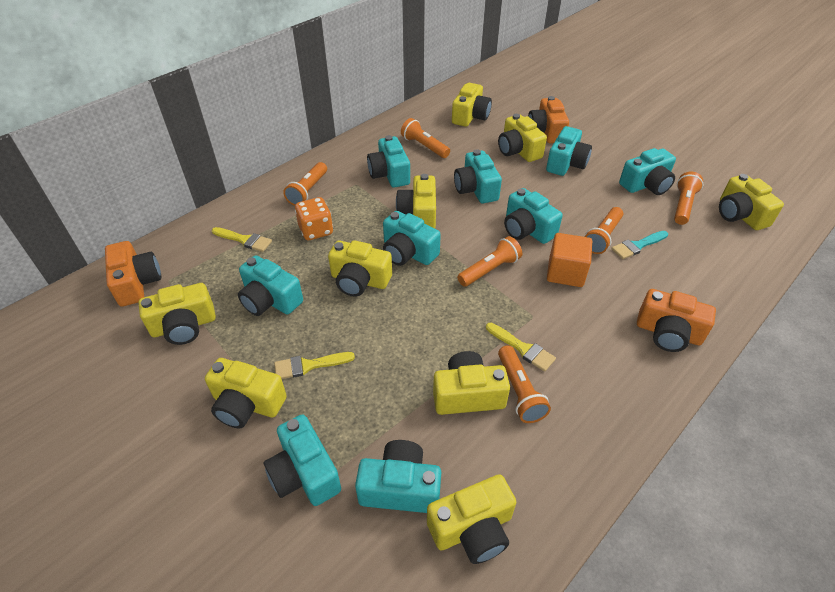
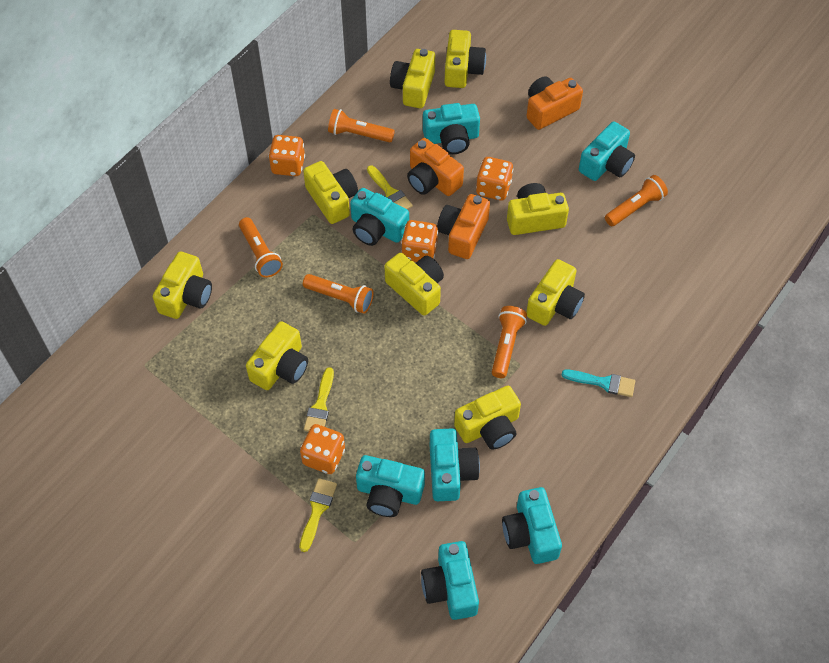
orange cube: 1 -> 0
orange dice: 1 -> 4
orange flashlight: 6 -> 5
turquoise camera: 9 -> 7

